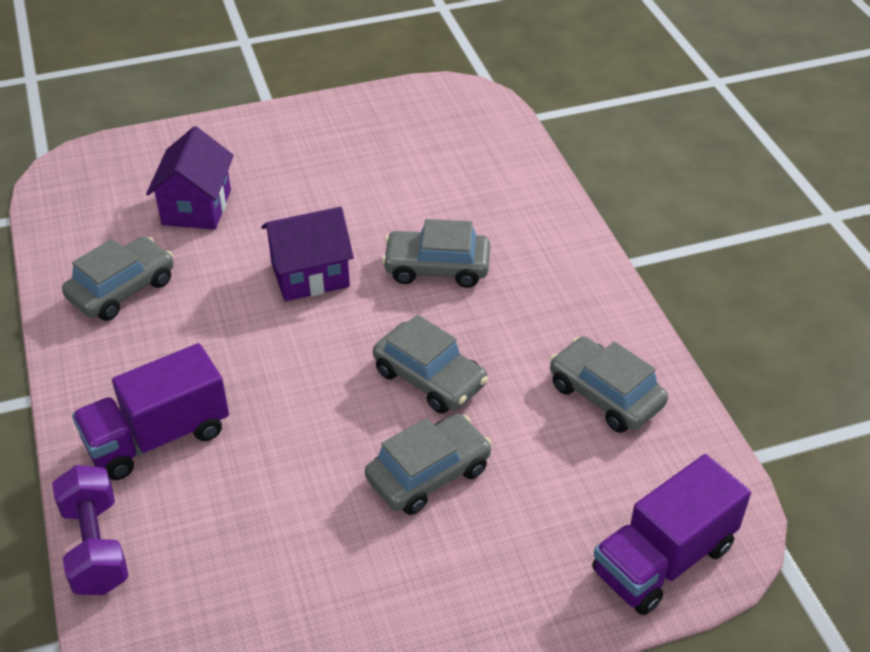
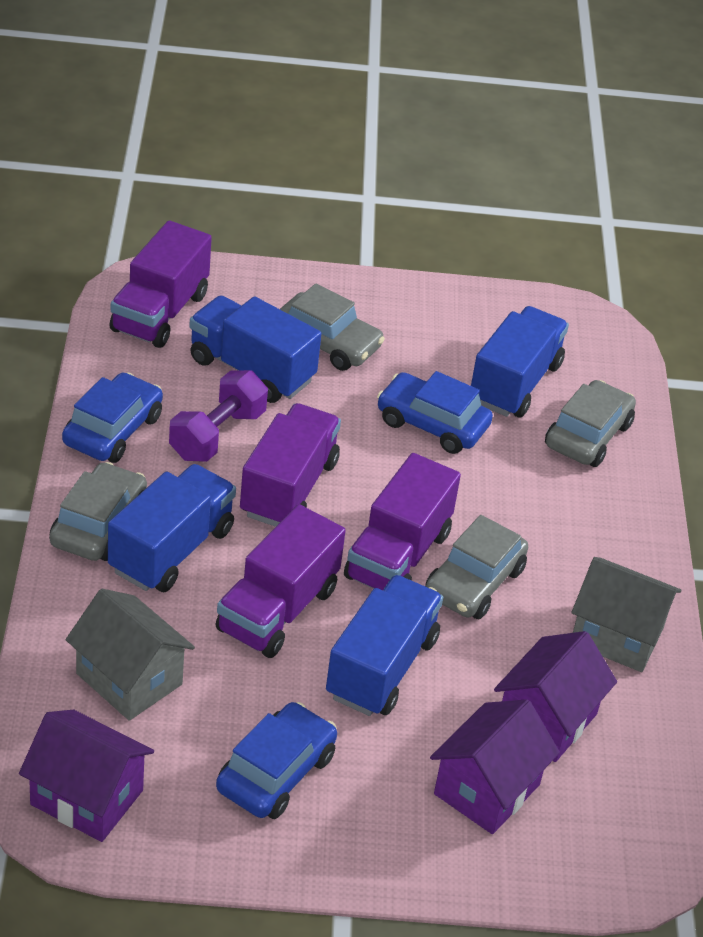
blue car: 0 -> 3
blue truck: 0 -> 4
grey car: 5 -> 4
grey house: 0 -> 2
purple house: 2 -> 3
purple truck: 2 -> 4

